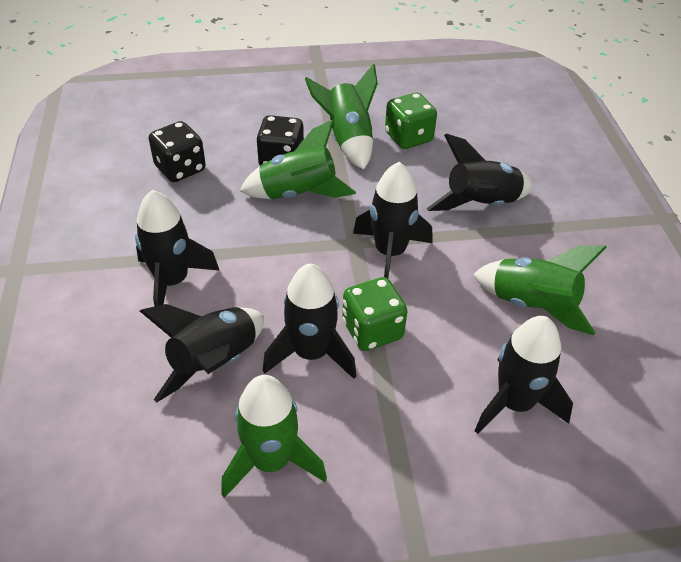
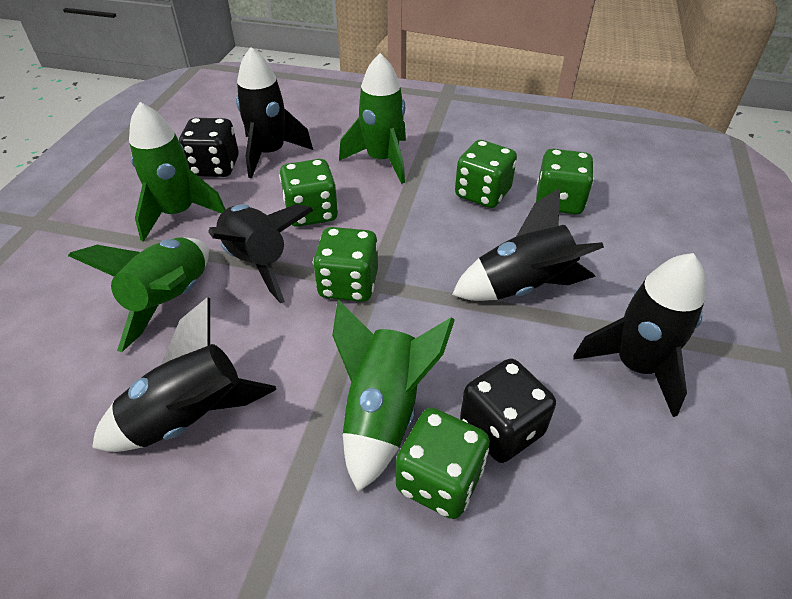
black rocket: 6 -> 5
green dice: 2 -> 5

